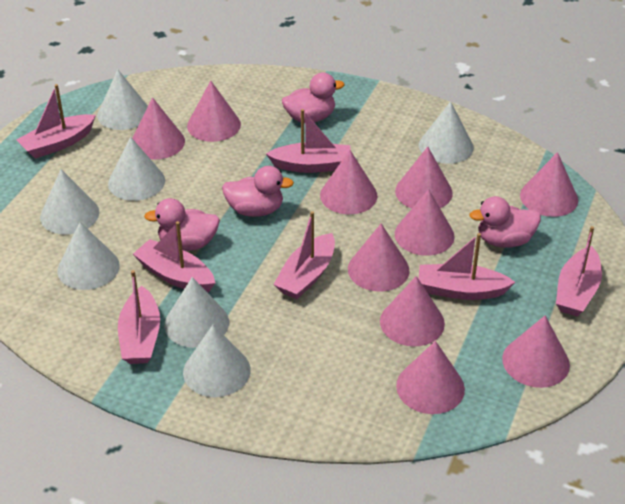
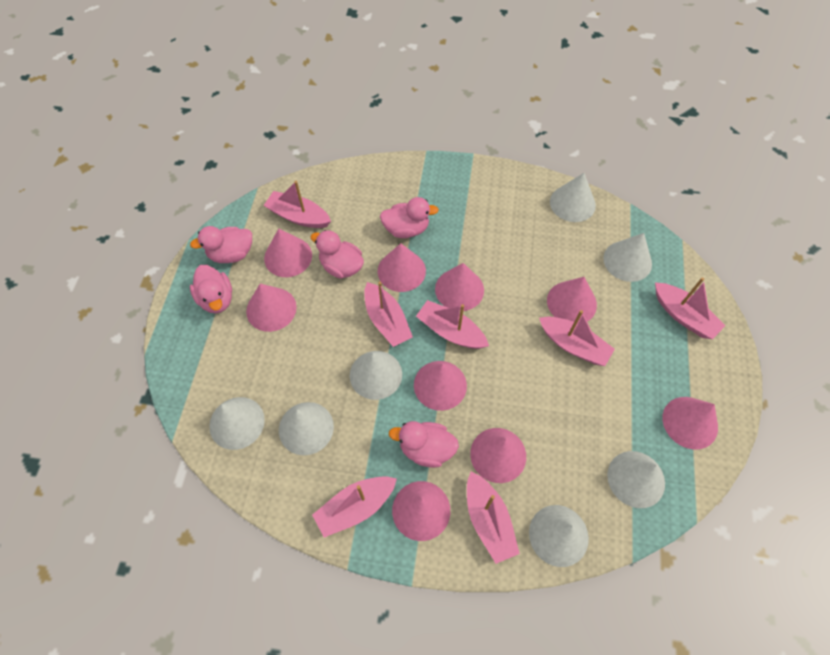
pink cone: 10 -> 9
pink duck: 4 -> 5

